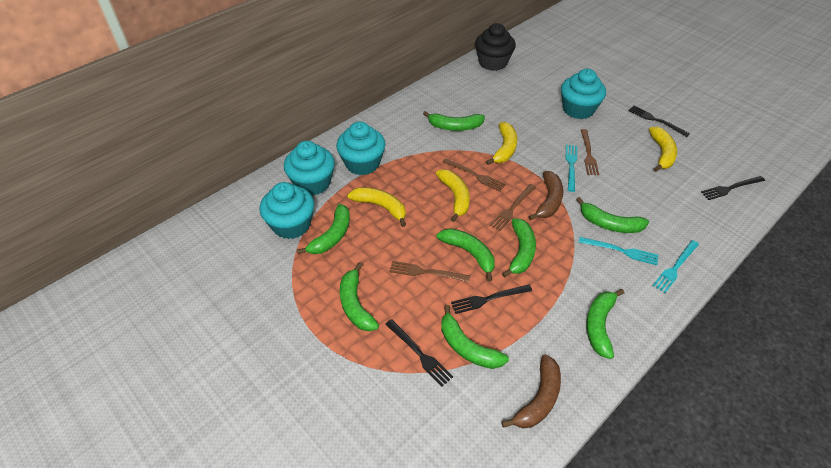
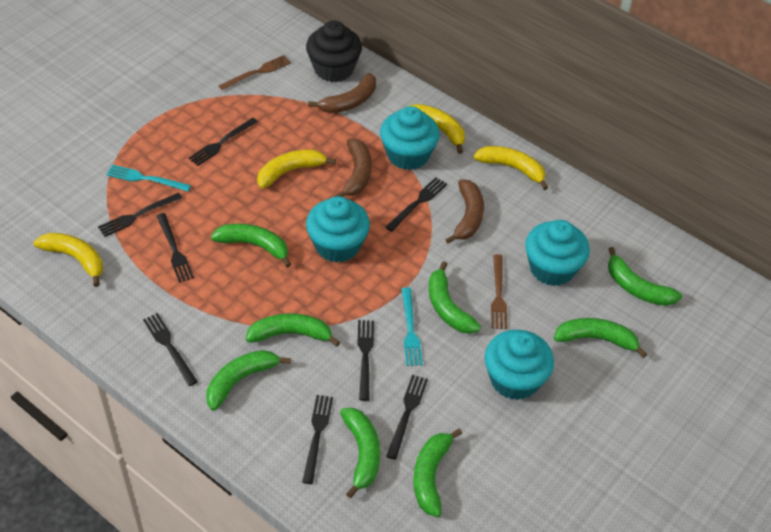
black fork: 4 -> 8
brown banana: 2 -> 3
brown fork: 4 -> 2
turquoise fork: 3 -> 2

